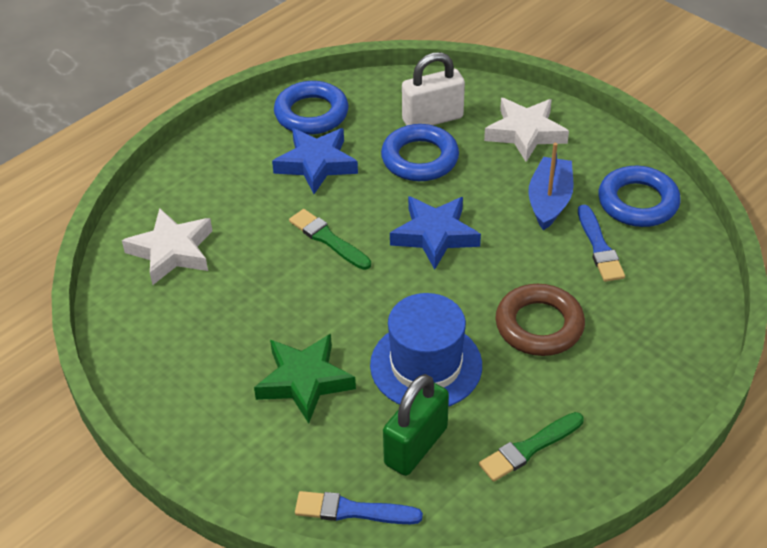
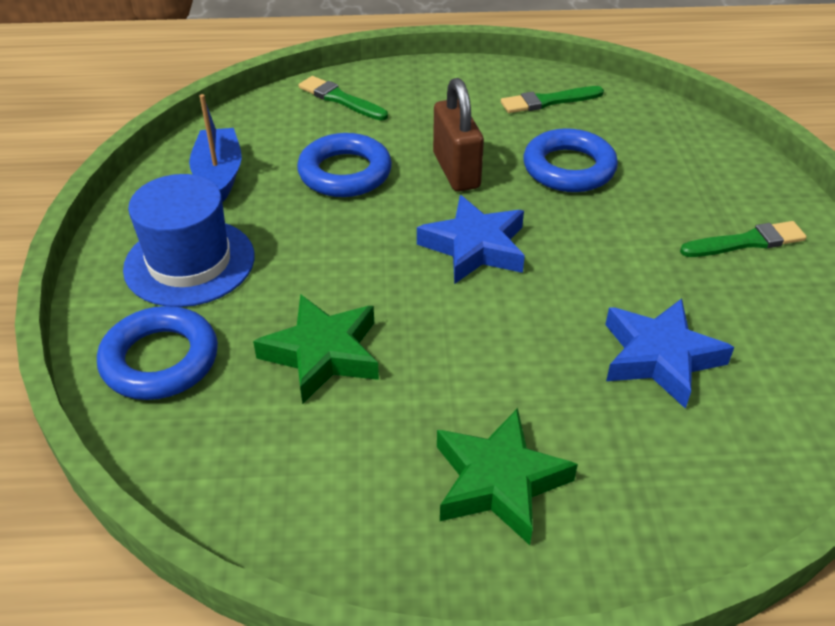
blue brush: 2 -> 0
brown padlock: 0 -> 1
brown ring: 1 -> 0
green brush: 2 -> 3
green padlock: 1 -> 0
green star: 1 -> 2
white padlock: 1 -> 0
white star: 2 -> 0

